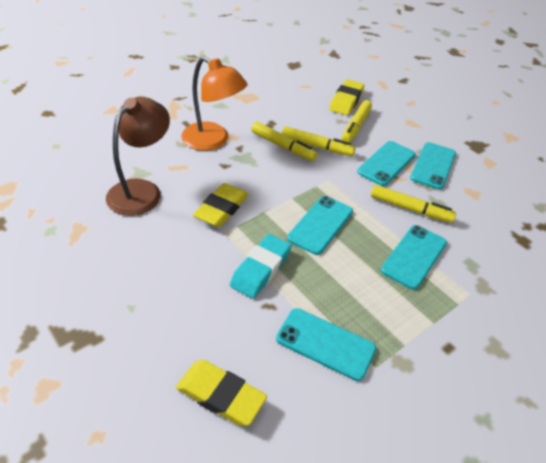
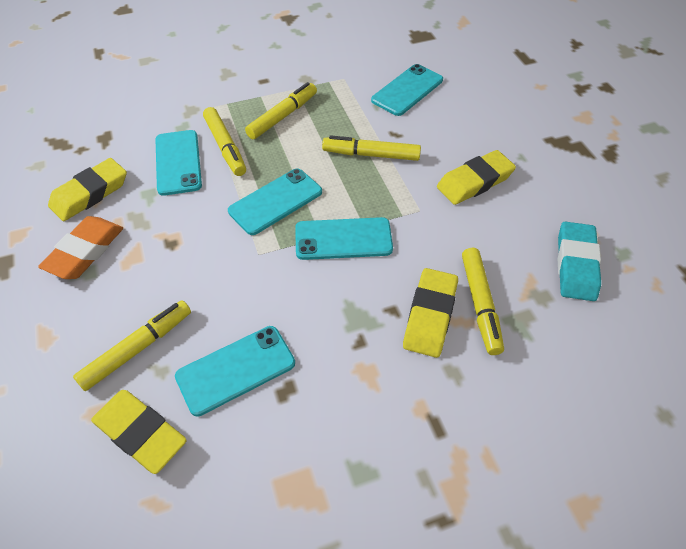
brown lamp: 1 -> 0
orange eraser: 0 -> 1
orange lamp: 1 -> 0
yellow eraser: 3 -> 4
yellow marker: 4 -> 5

